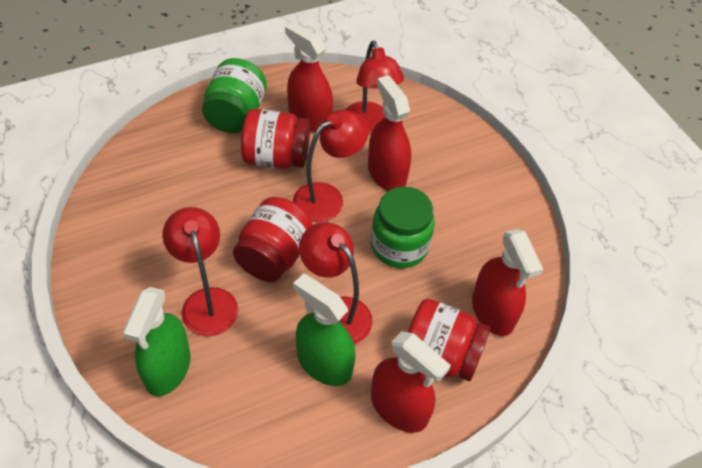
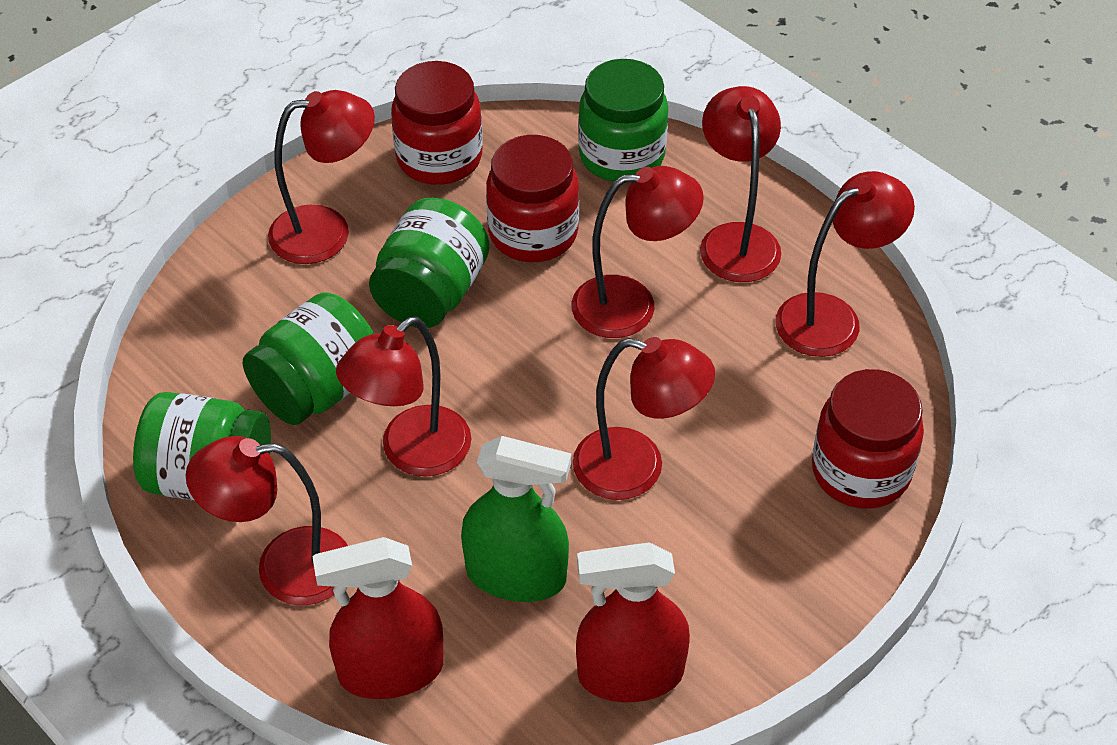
green jar: 2 -> 4
green spray bottle: 2 -> 1
red lamp: 4 -> 7
red spray bottle: 4 -> 2

